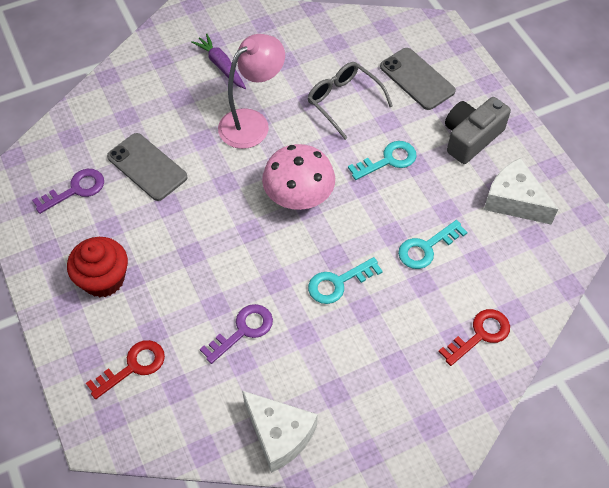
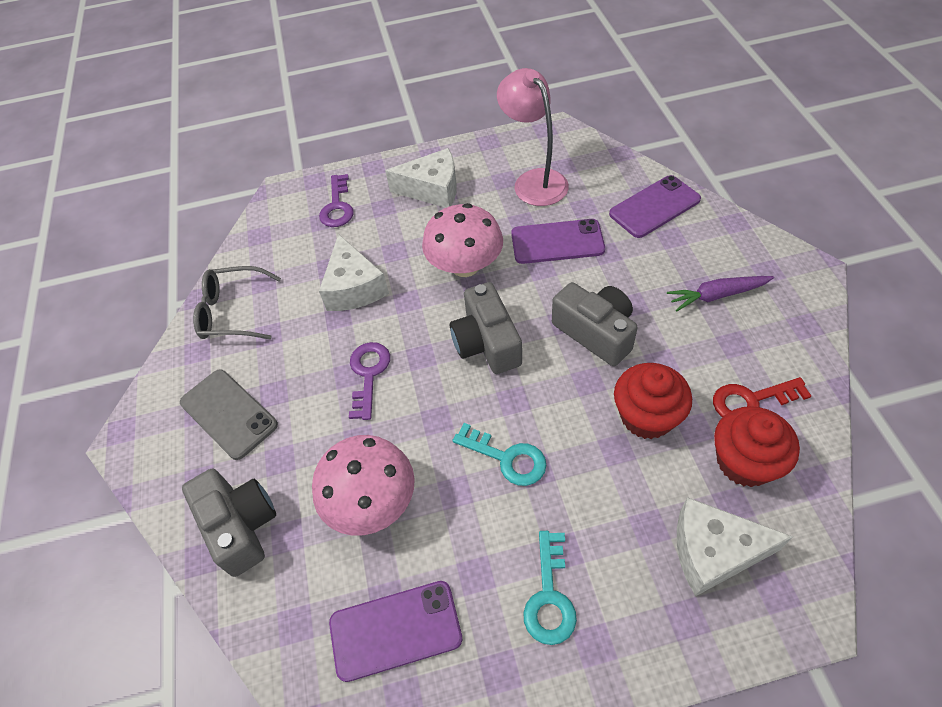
grey camera: 1 -> 3
grey phone: 2 -> 1
pink mushroom: 1 -> 2
purple phone: 0 -> 3
red cupcake: 1 -> 2
red key: 2 -> 1
turquoise key: 3 -> 2
white cheese: 2 -> 3

